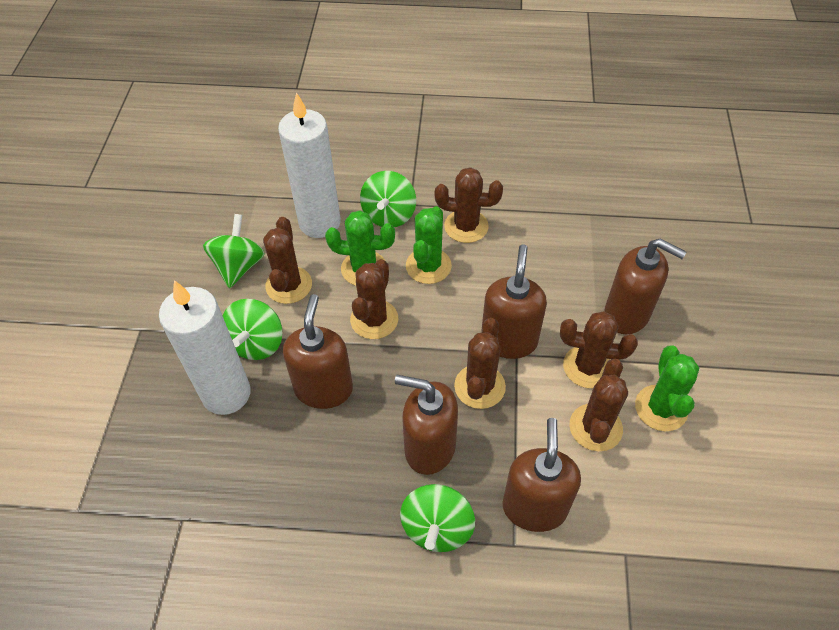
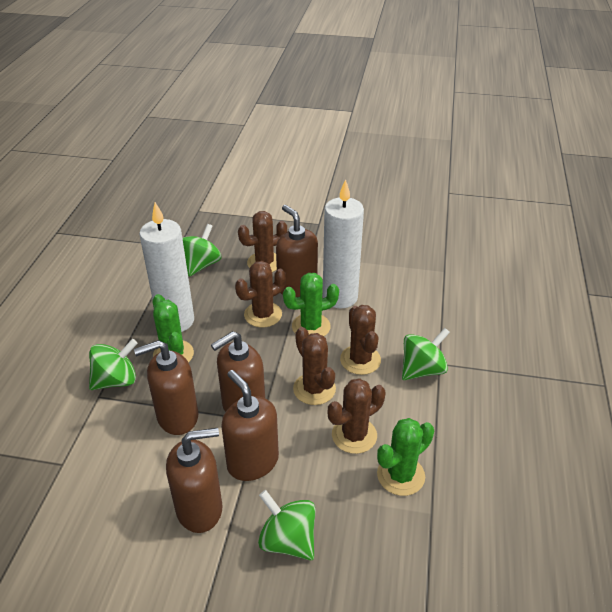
brown cactus: 6 -> 5

